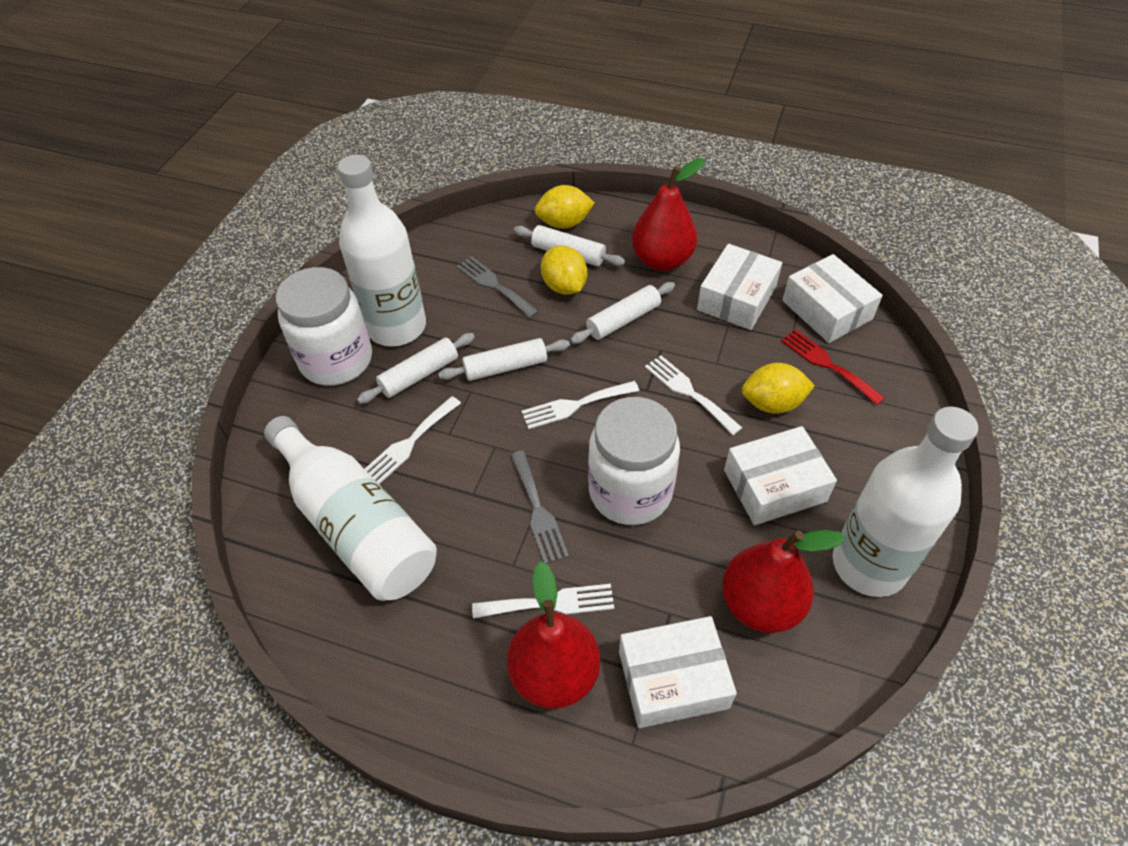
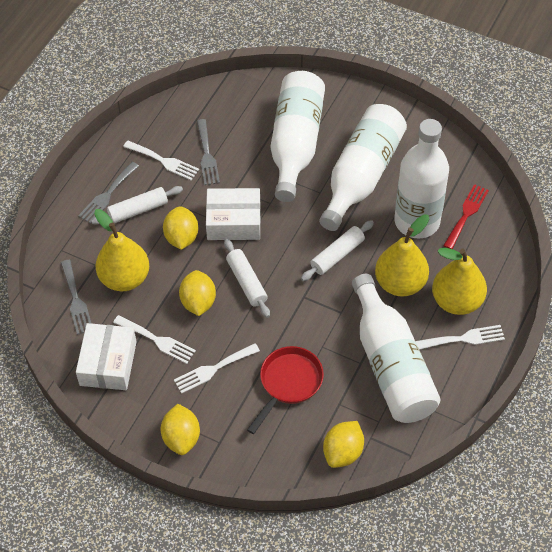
grey fork: 2 -> 3
red pan: 0 -> 1
red pear: 3 -> 0
white bottle: 3 -> 4
white box: 4 -> 2
white jar: 2 -> 0
white rolling pin: 4 -> 3
yellow lemon: 3 -> 4
yellow pear: 0 -> 3

